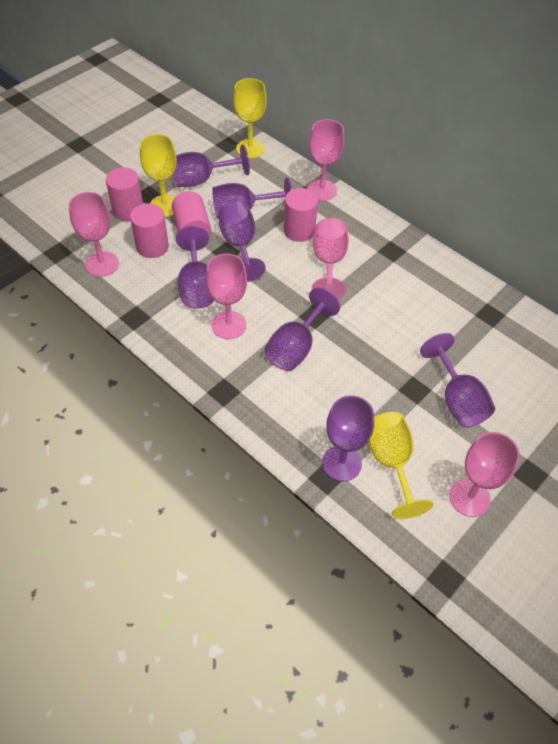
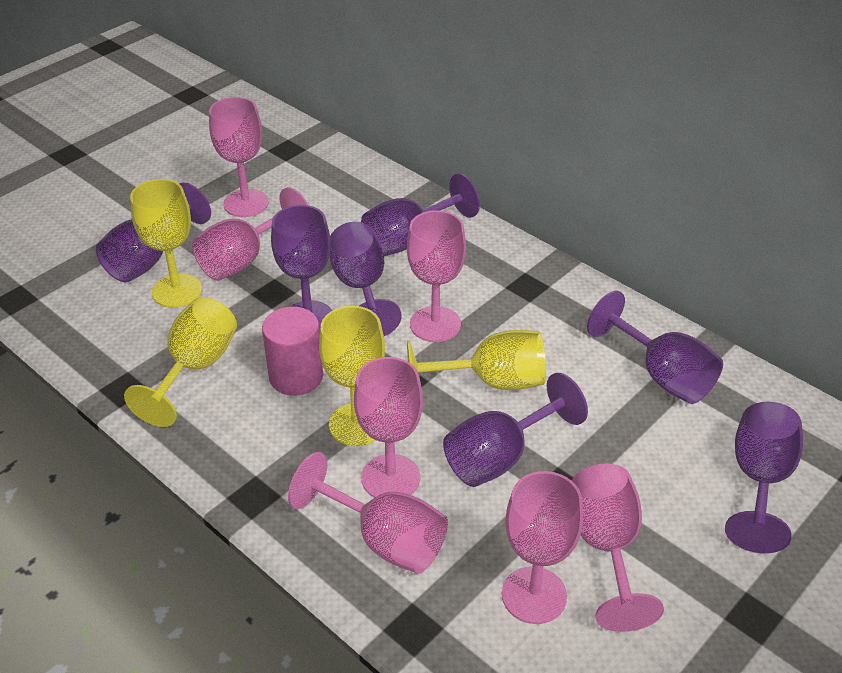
pink cylinder: 4 -> 1
pink goblet: 5 -> 7
yellow goblet: 3 -> 4

